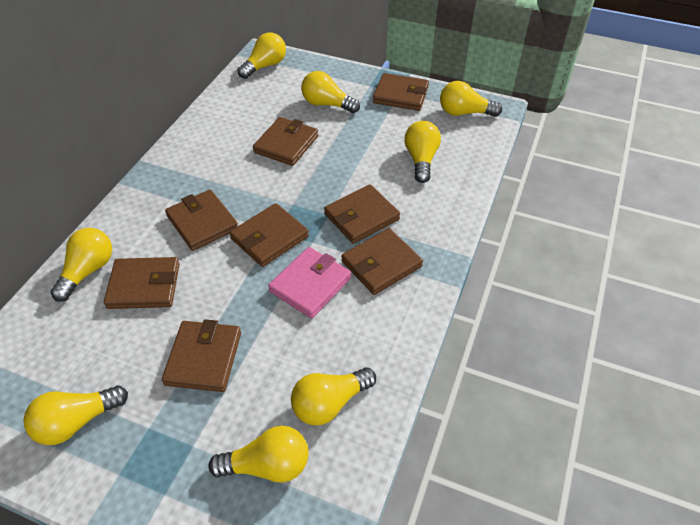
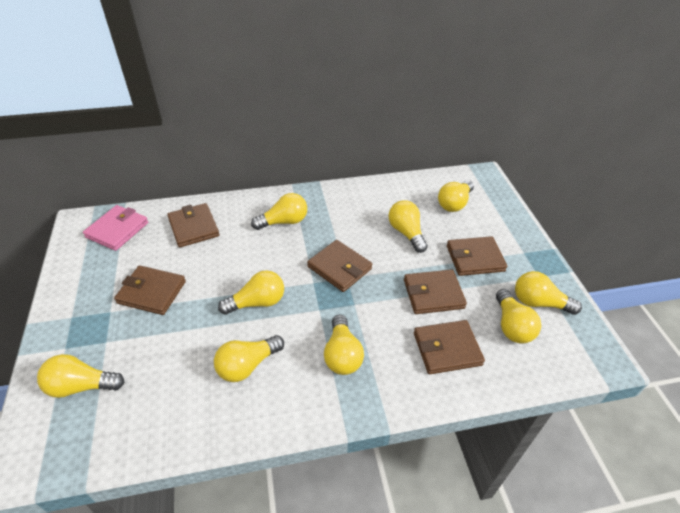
brown wallet: 8 -> 6
yellow light bulb: 8 -> 9

